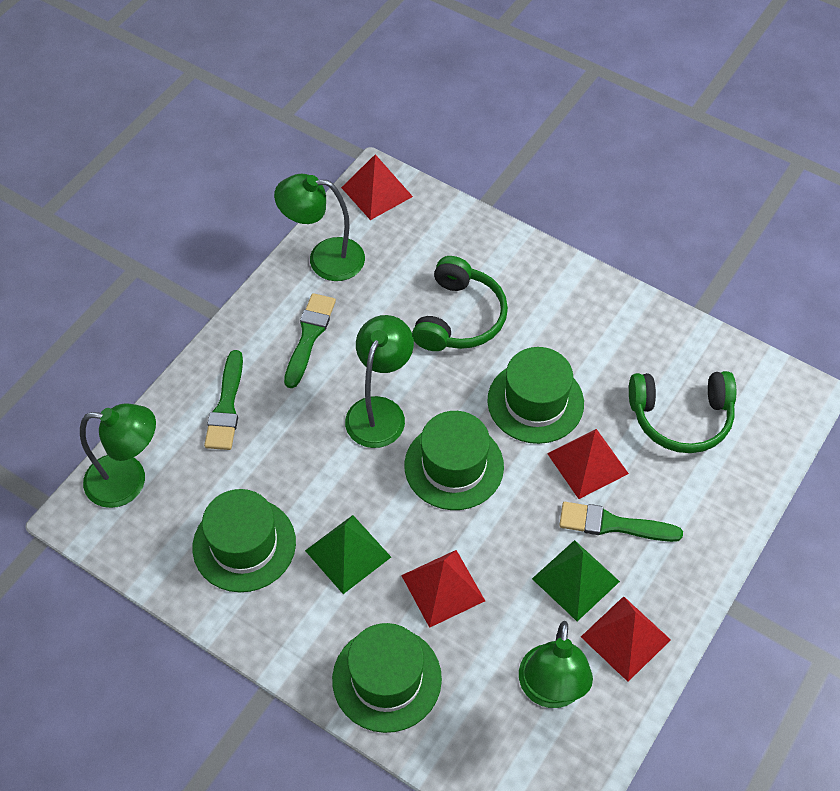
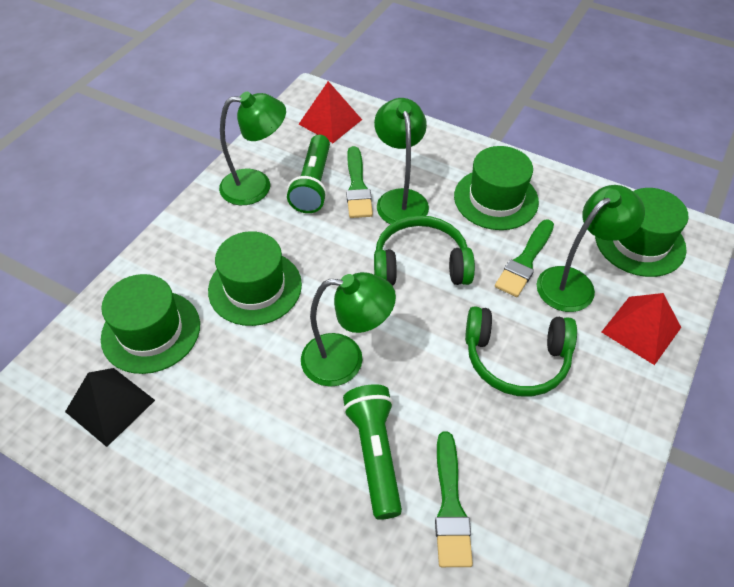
black pyramid: 0 -> 1
green flashlight: 0 -> 2
green pyramid: 2 -> 0
red pyramid: 4 -> 2

